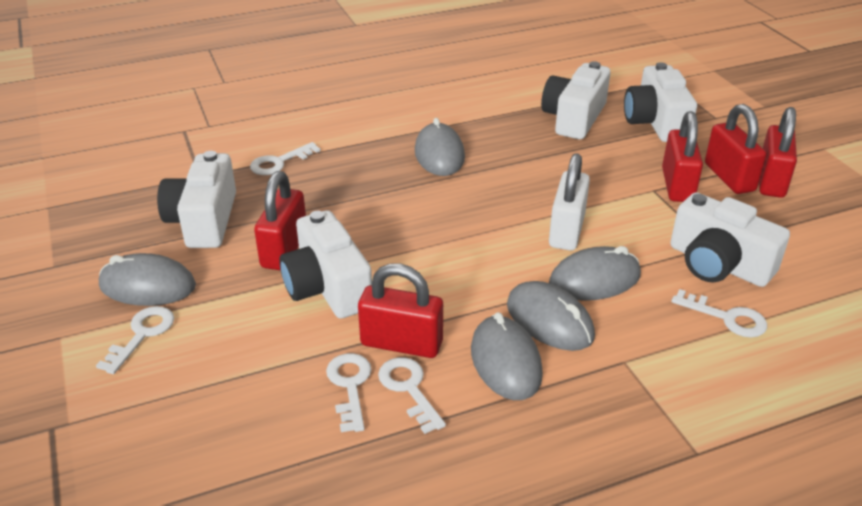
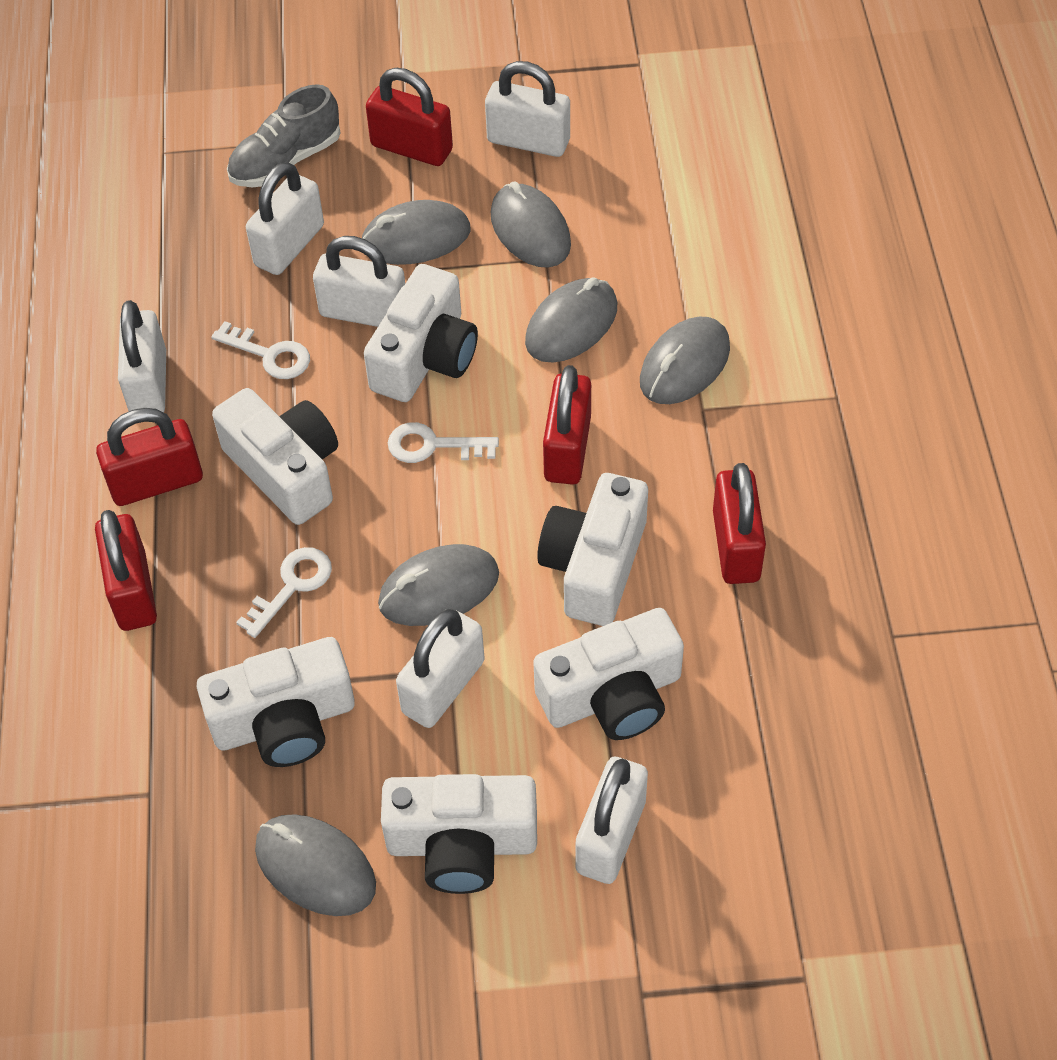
grey mouse: 5 -> 6
grey shoe: 0 -> 1
white camera: 5 -> 6
white key: 5 -> 3
white padlock: 1 -> 6

